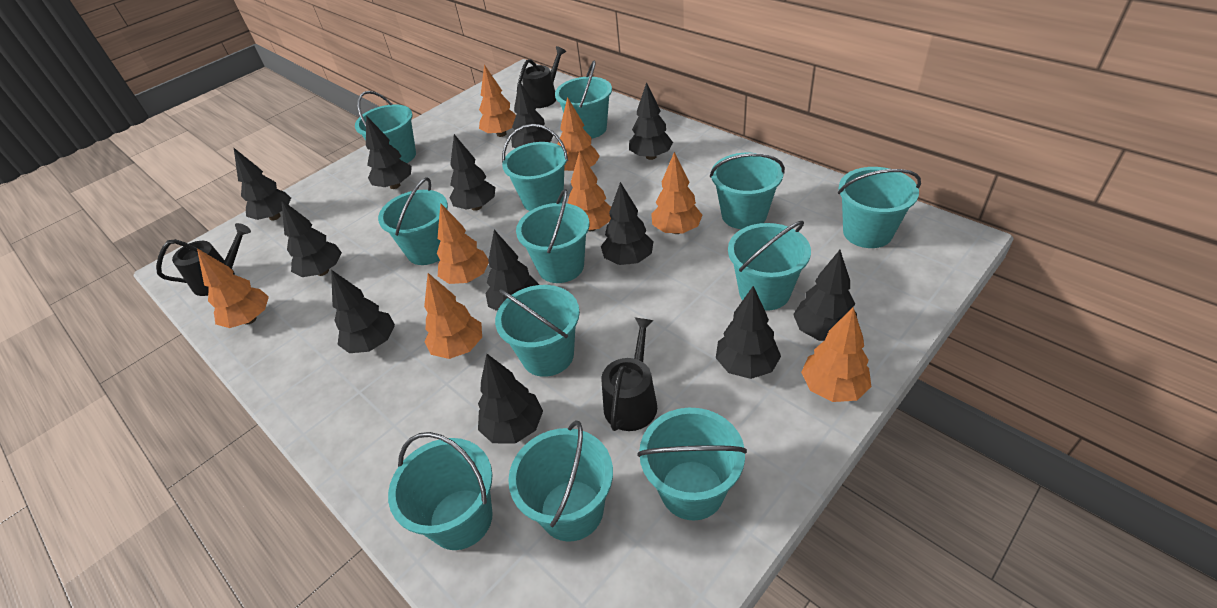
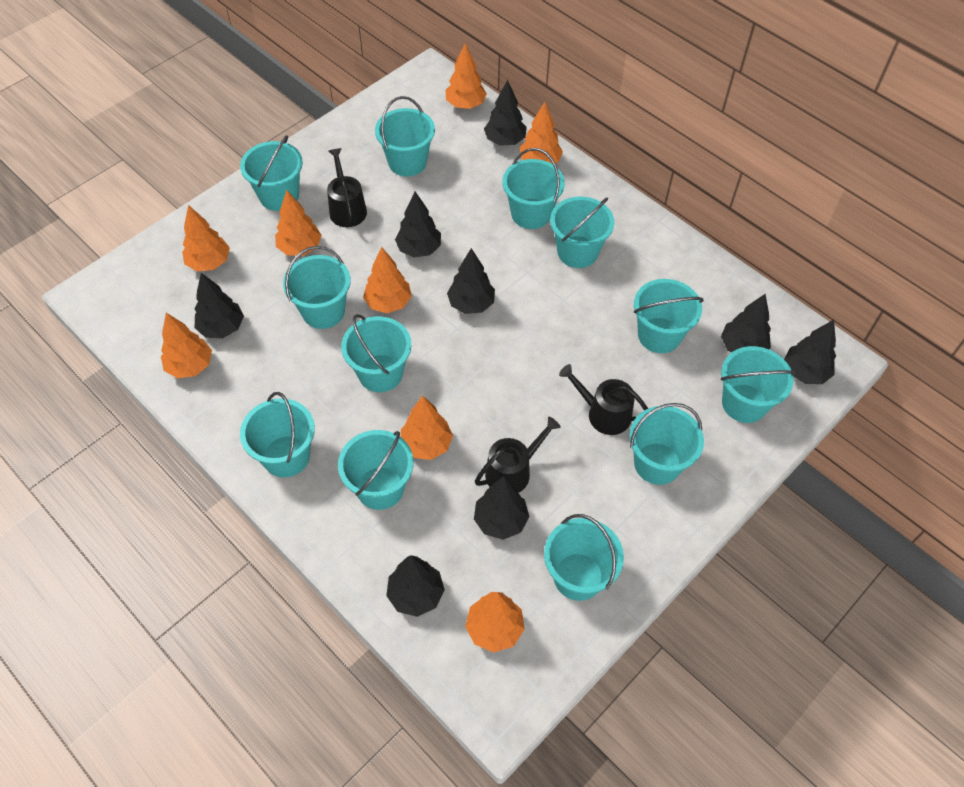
black tree: 12 -> 8

